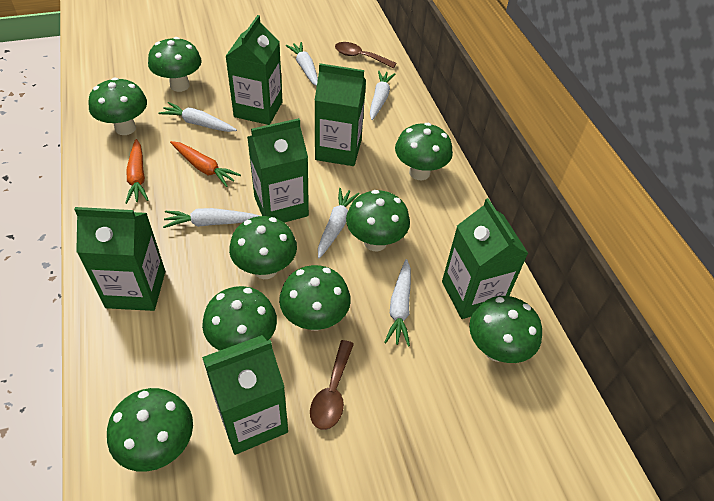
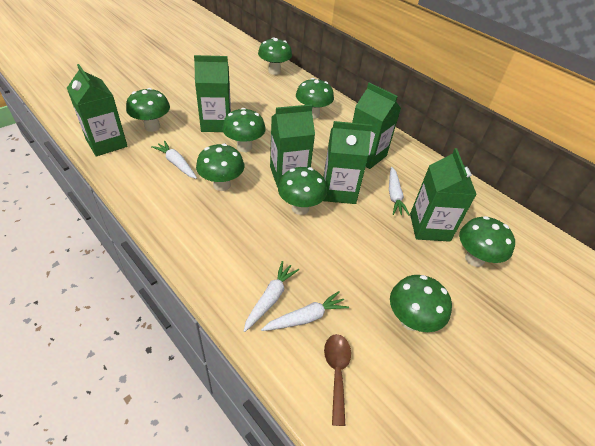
brown spoon: 2 -> 1
green mushroom: 9 -> 8
orange carrot: 2 -> 0
white carrot: 6 -> 4

